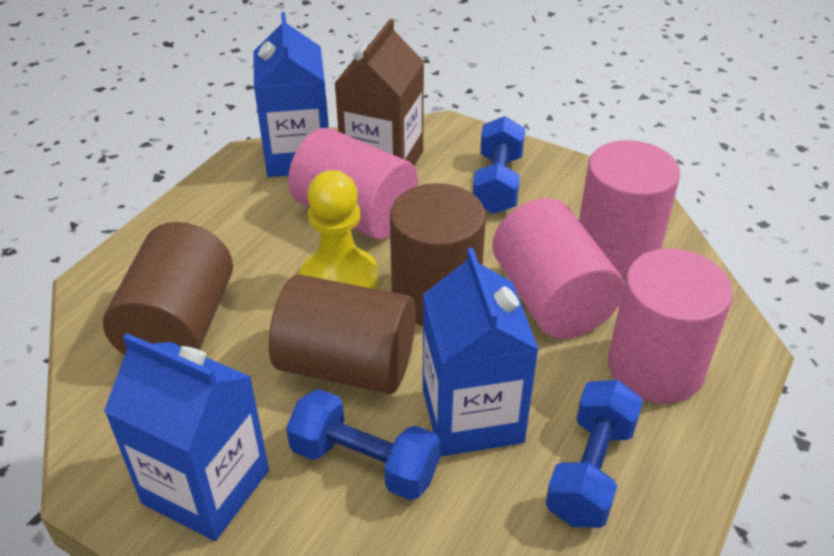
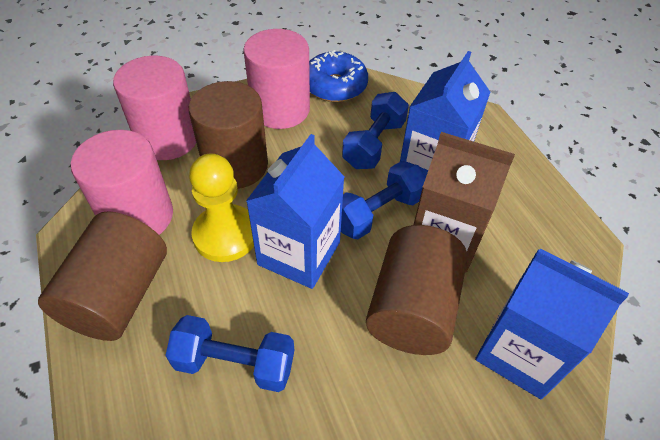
blue donut: 0 -> 1
pink cylinder: 4 -> 3

